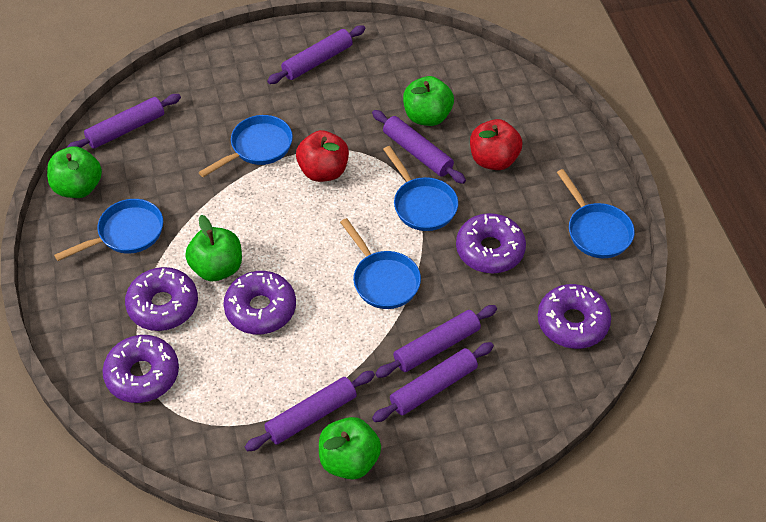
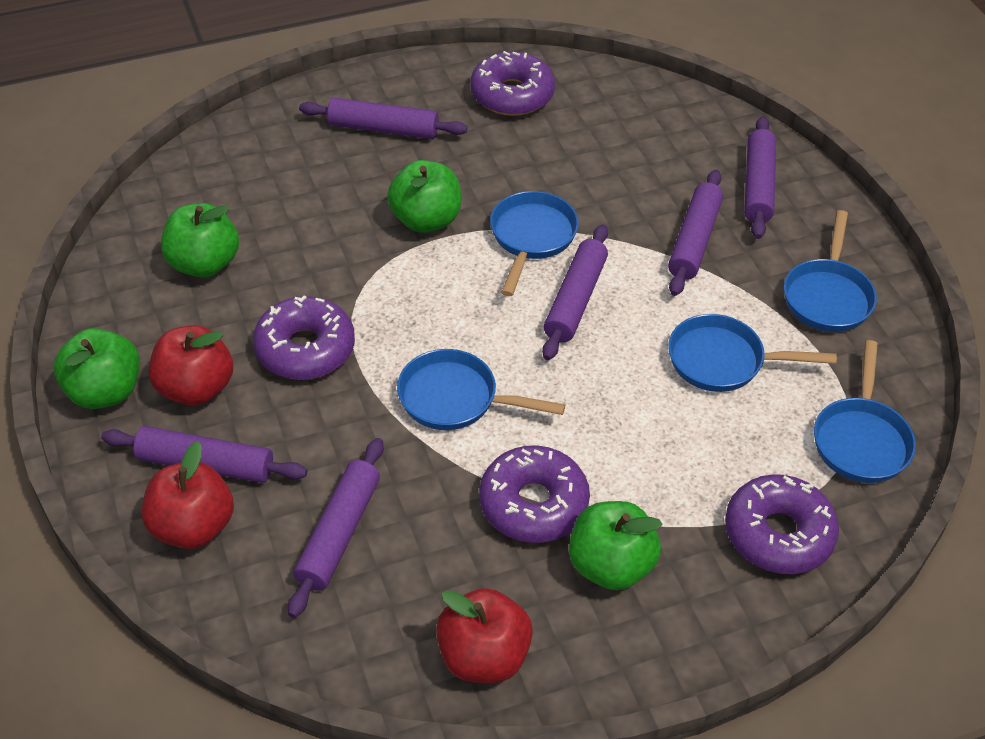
purple donut: 5 -> 4
red apple: 2 -> 3

